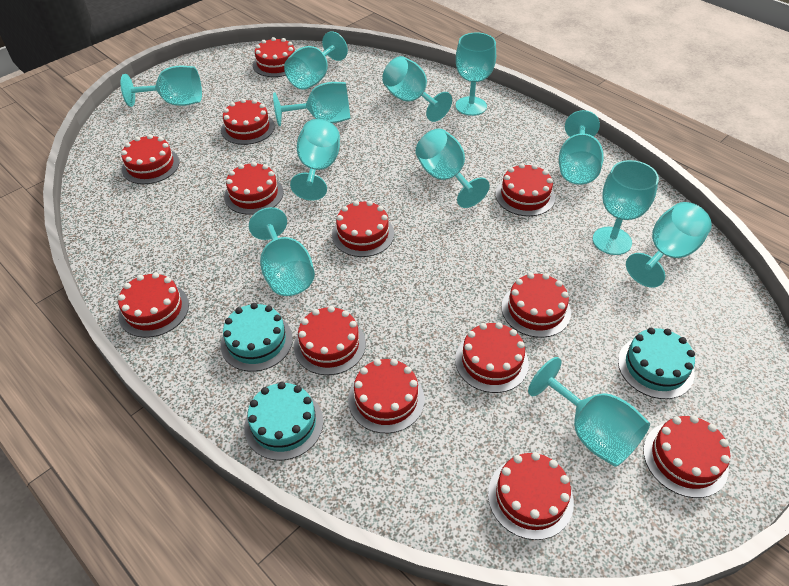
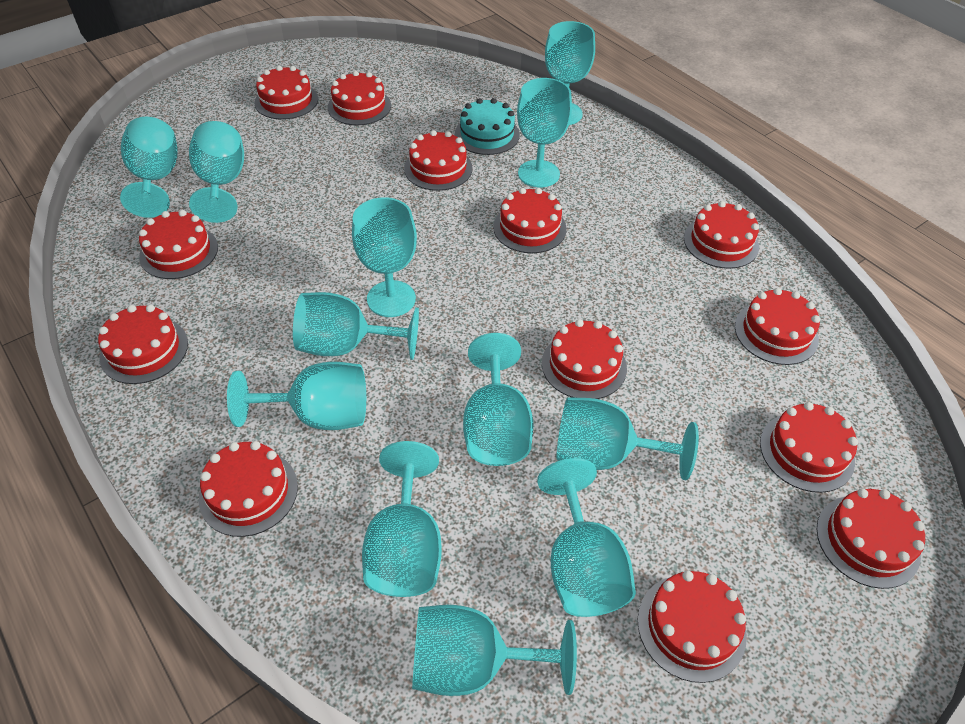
turquoise cake: 3 -> 1

